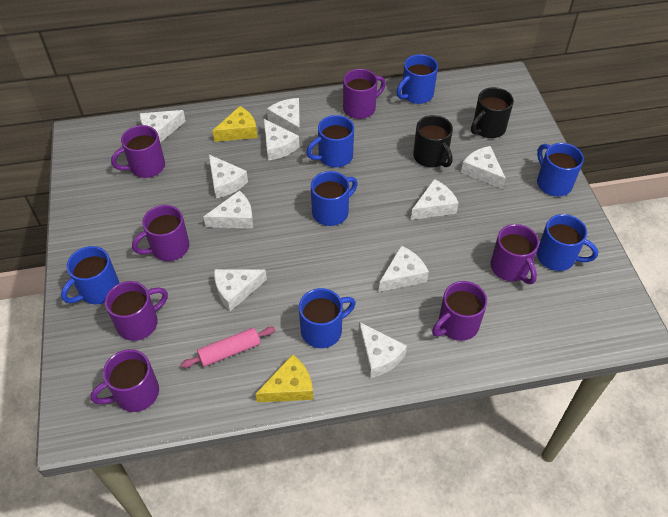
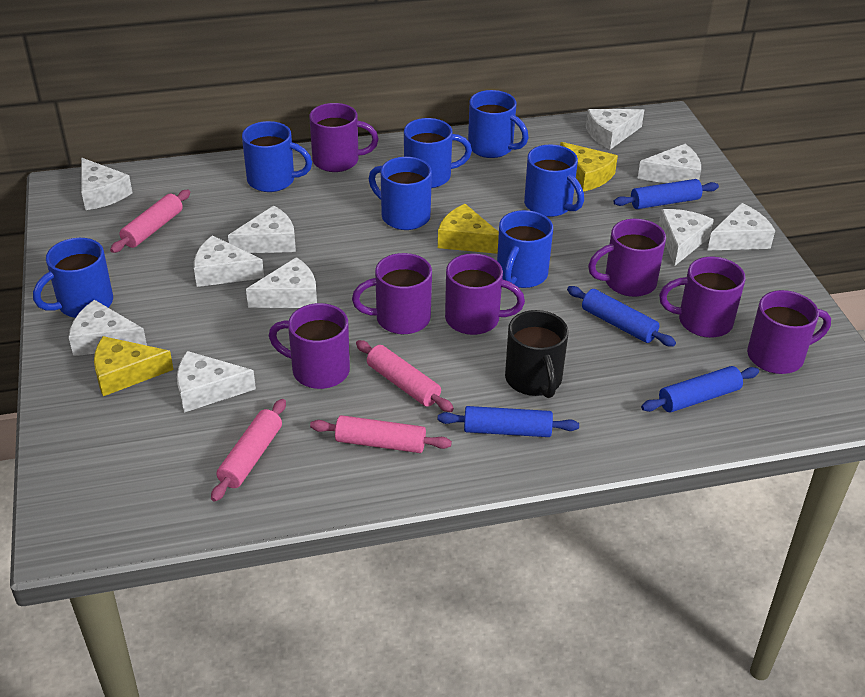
black mug: 2 -> 1
blue rolling pin: 0 -> 4
pink rolling pin: 1 -> 4
yellow cheese: 2 -> 3

